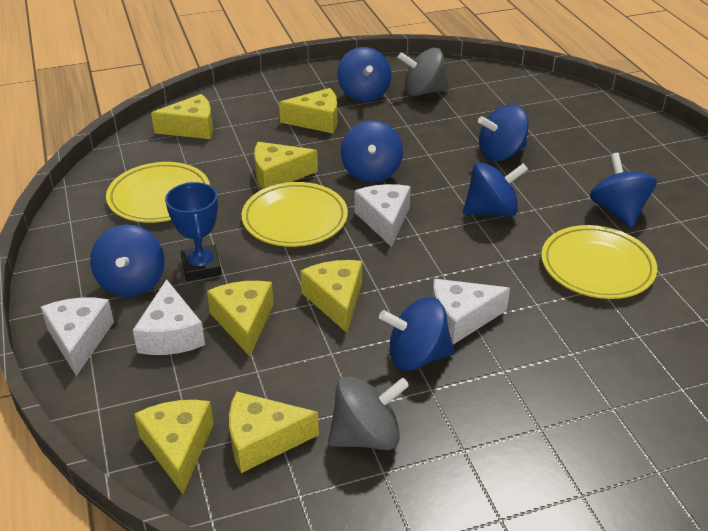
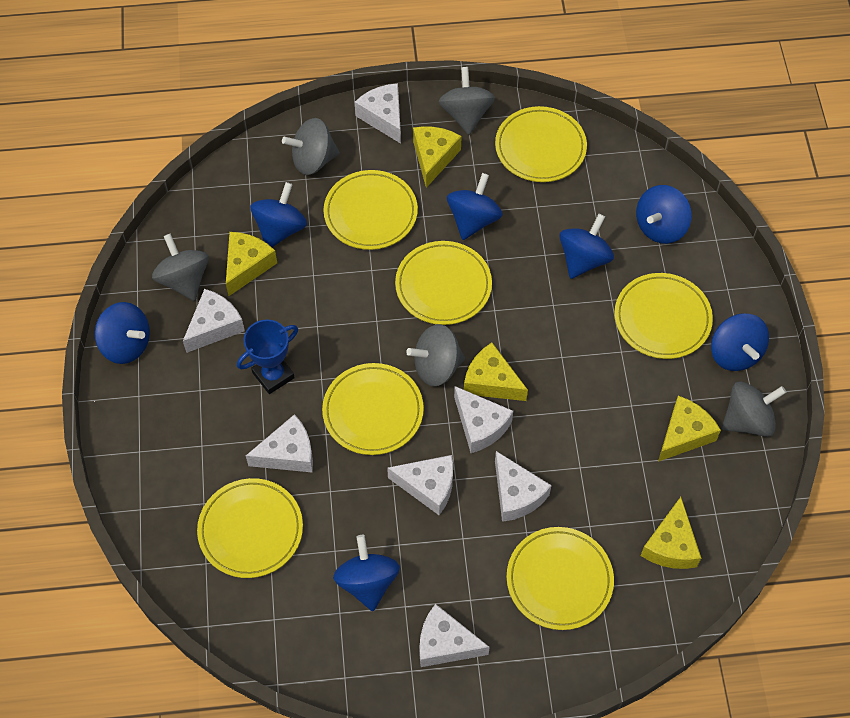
grey spinning top: 2 -> 5
white cheese: 4 -> 7
yellow cheese: 7 -> 5
yellow plate: 3 -> 7

